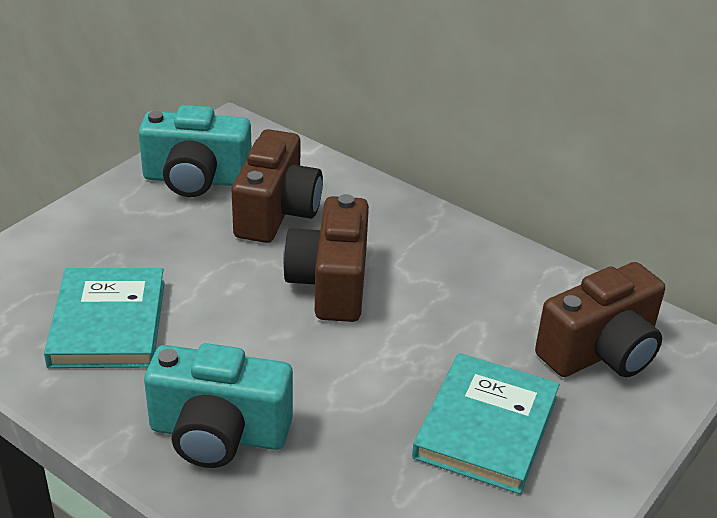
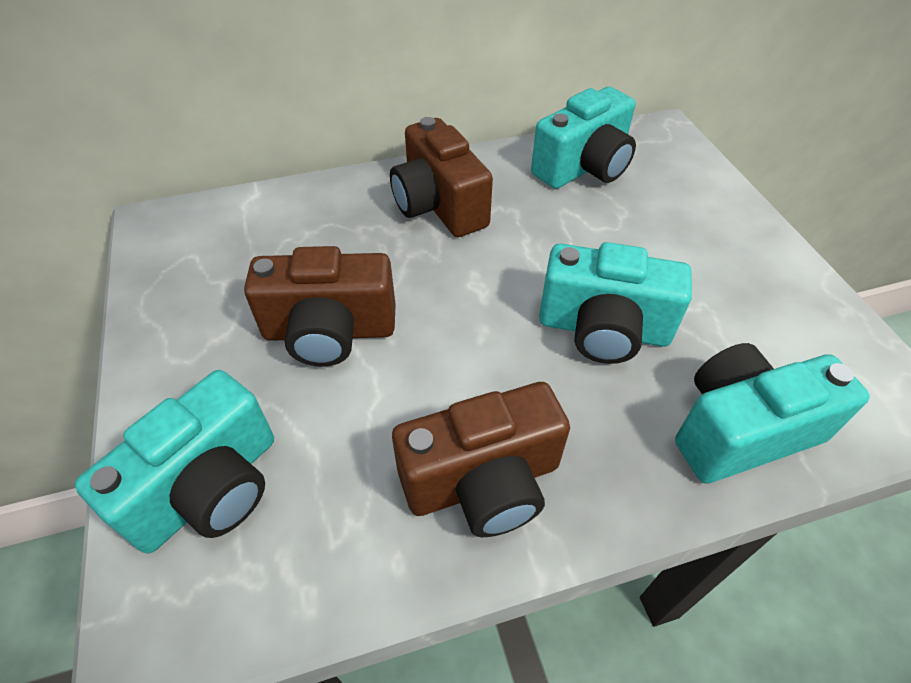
turquoise book: 2 -> 0
turquoise camera: 2 -> 4

